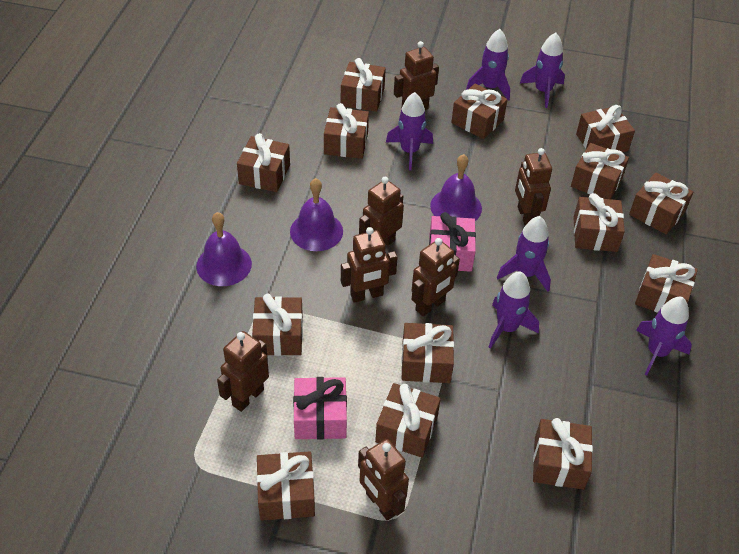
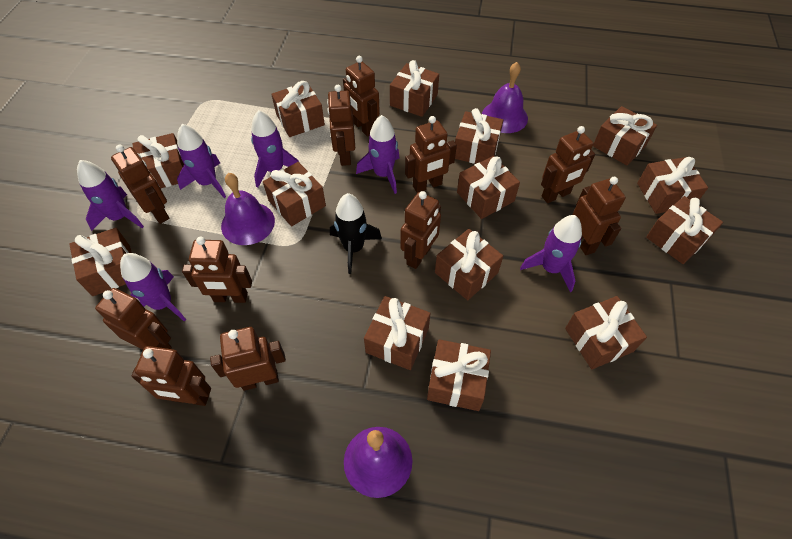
black rocket: 0 -> 1
brown robot: 7 -> 11
pink gift: 2 -> 0

